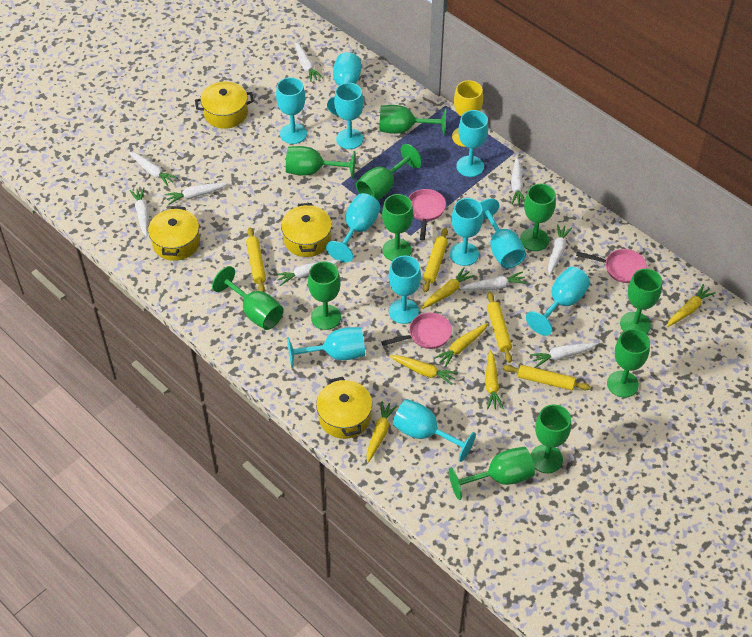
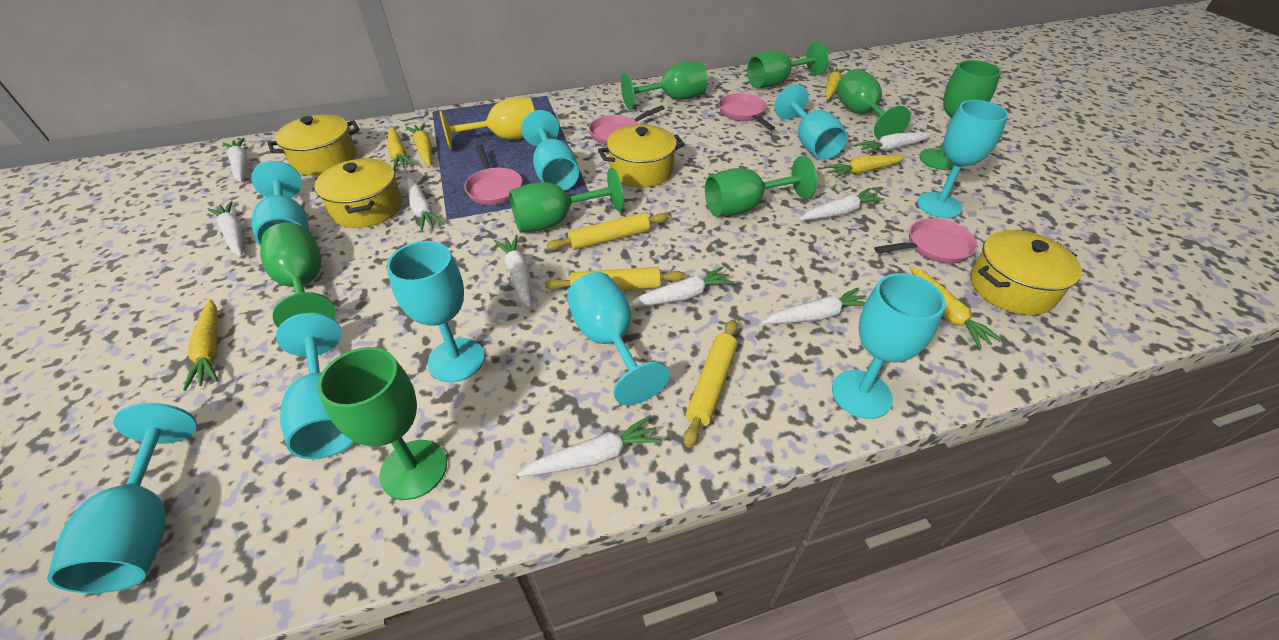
green goblet: 11 -> 8
pink pan: 3 -> 4
turquoise goblet: 11 -> 9
yellow rolling pin: 4 -> 3

